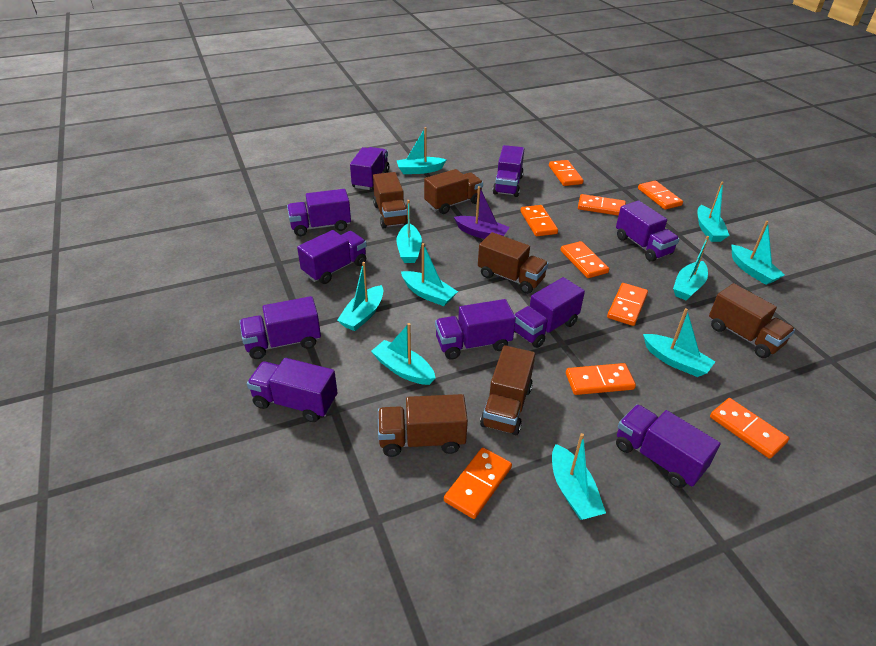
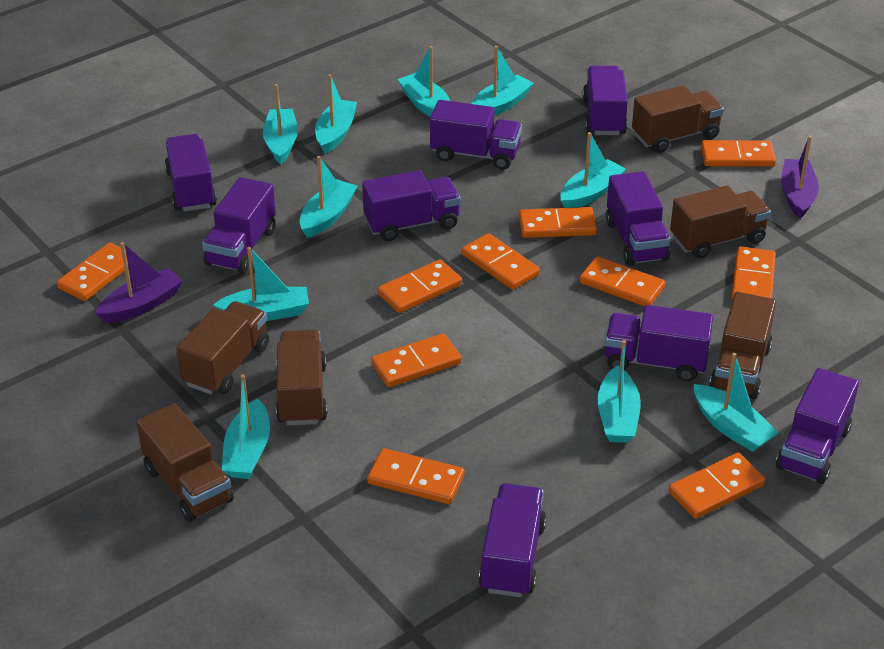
orange domino: 9 -> 10
purple boat: 1 -> 2
purple truck: 10 -> 9

